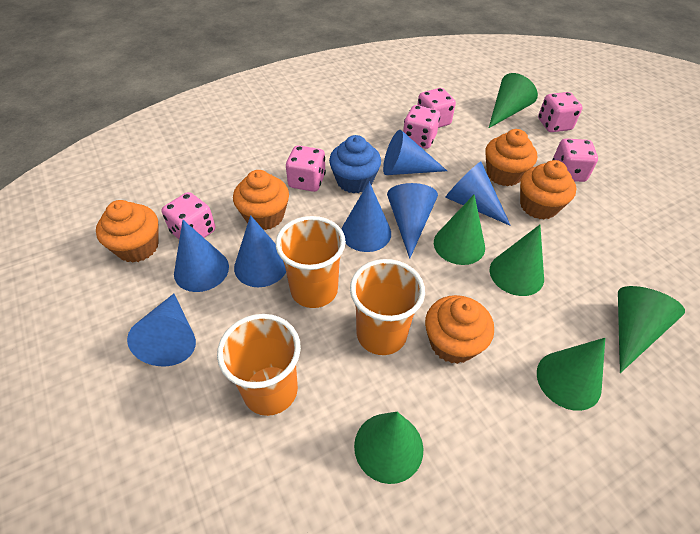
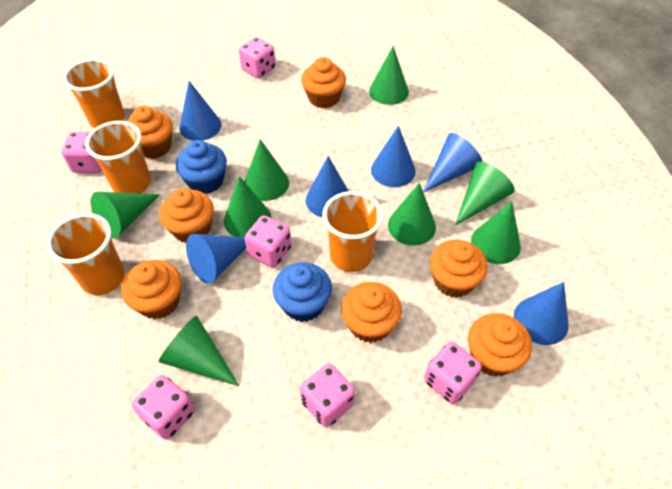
blue cone: 7 -> 6
blue cupcake: 1 -> 2
green cone: 6 -> 8
orange cup: 3 -> 4
orange cupcake: 5 -> 7

